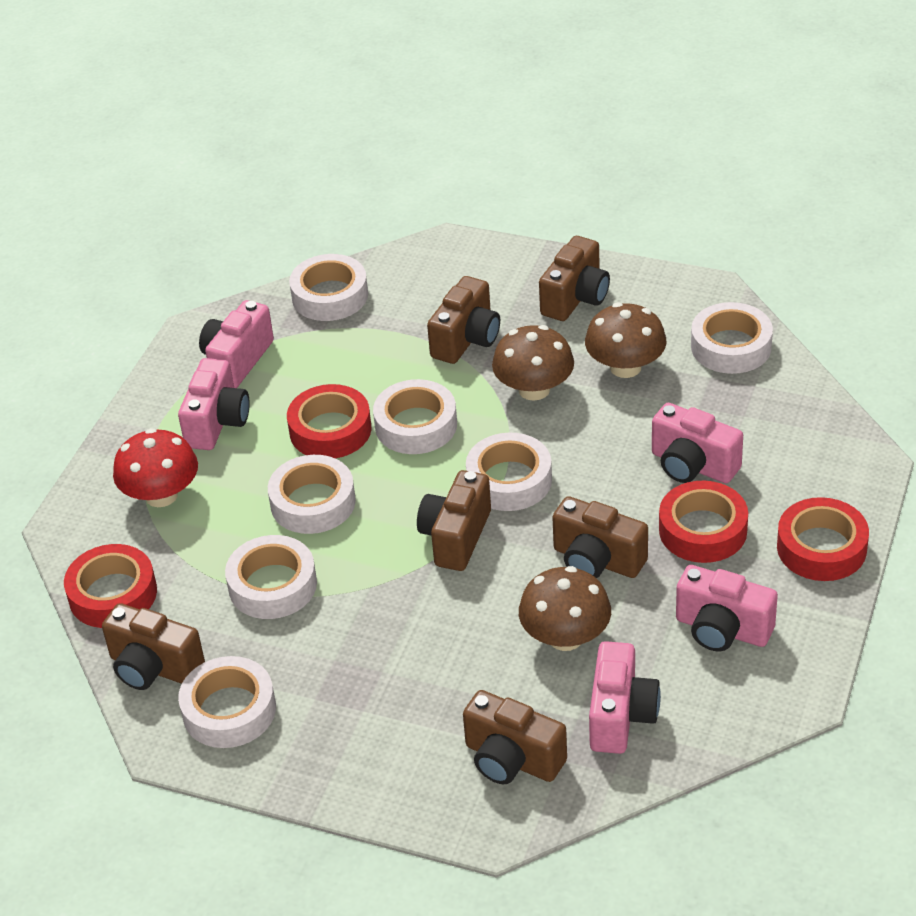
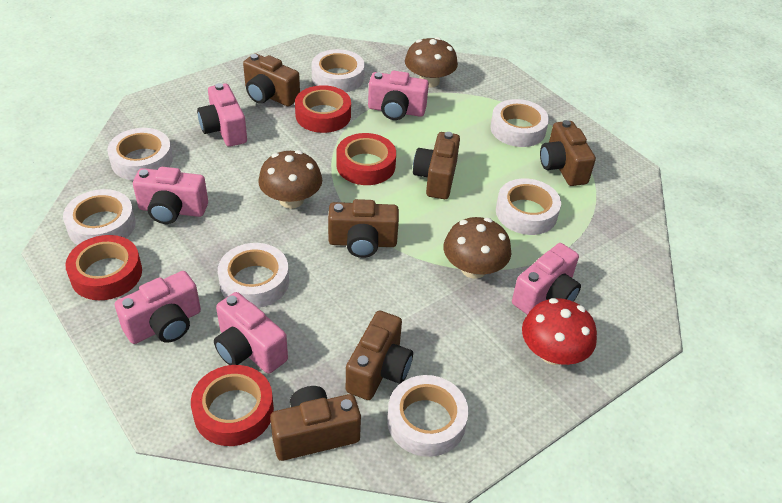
pink camera: 5 -> 6

